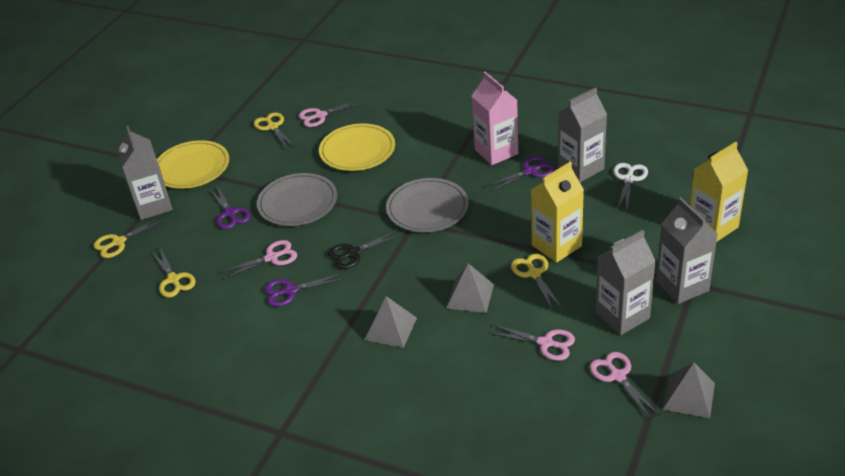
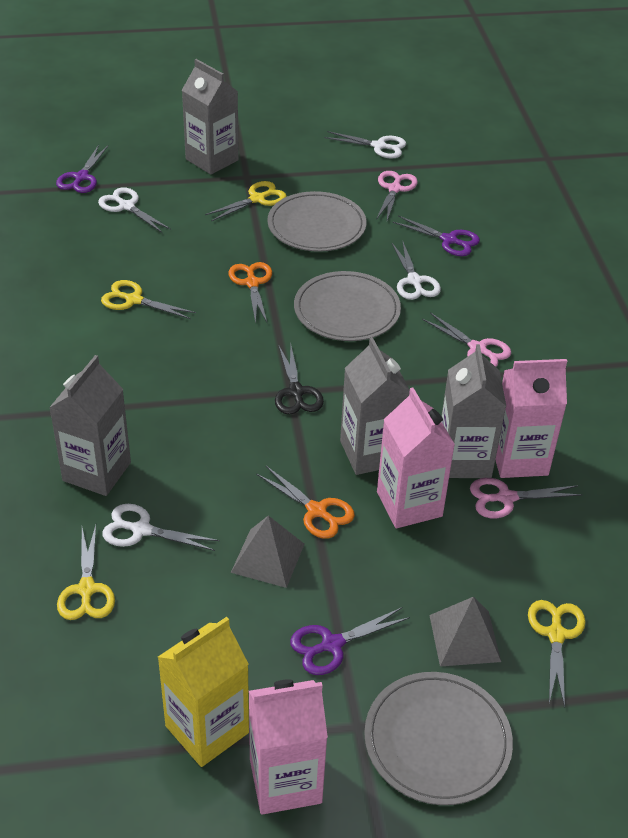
grey plate: 2 -> 3
grey pyramid: 3 -> 2
orange scissors: 0 -> 2
pink carton: 1 -> 3
pink scissors: 4 -> 3
white scissors: 1 -> 4
yellow carton: 2 -> 1
yellow plate: 2 -> 0

